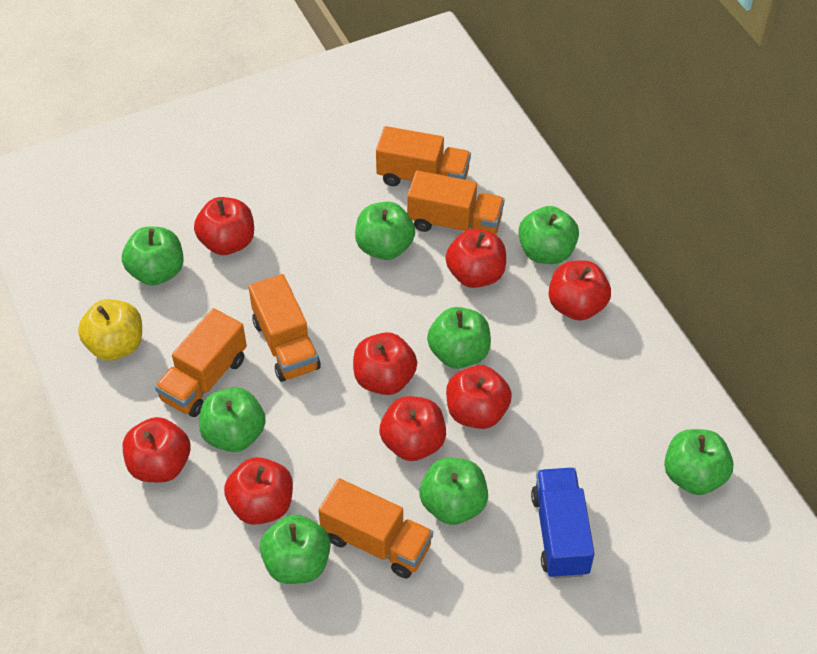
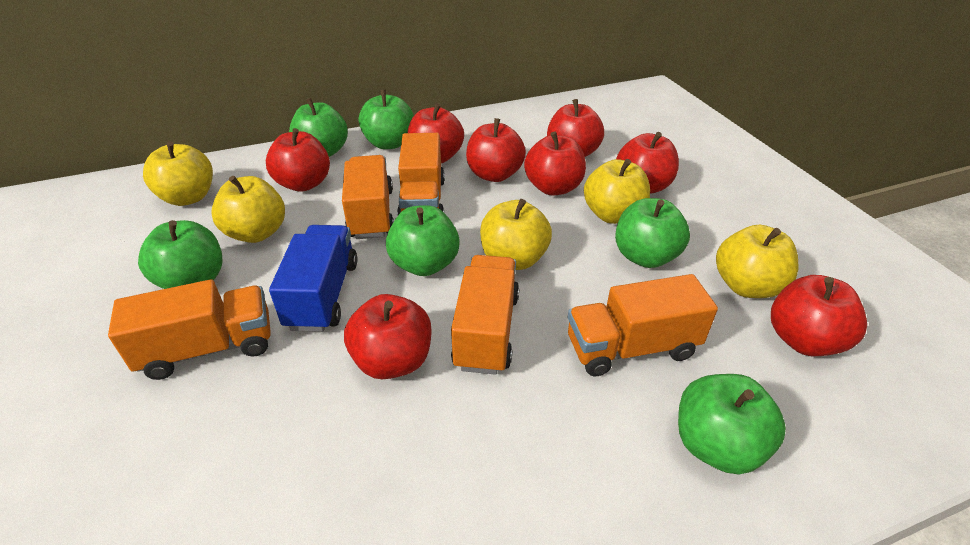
green apple: 8 -> 6
yellow apple: 1 -> 5

